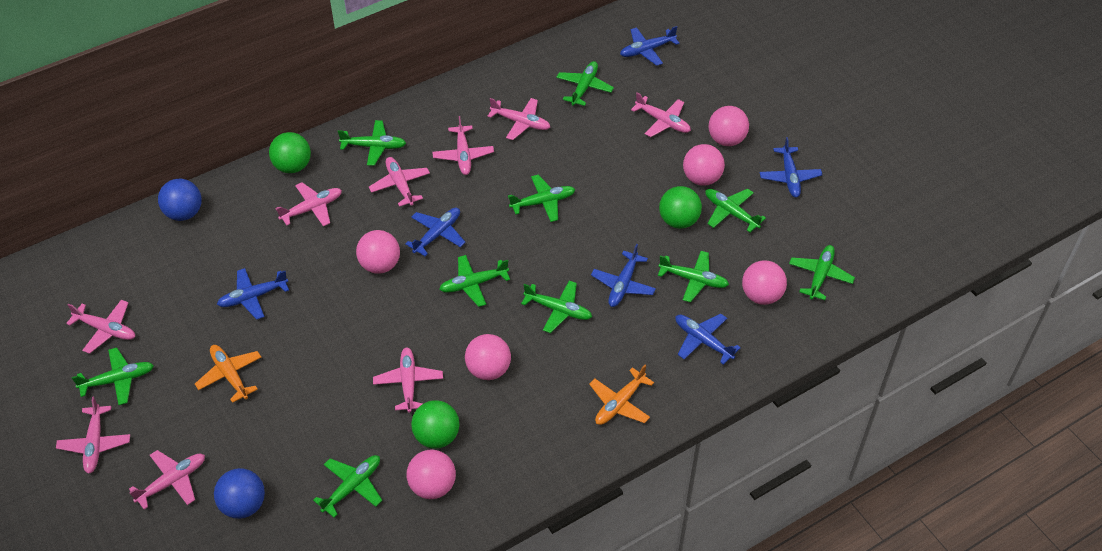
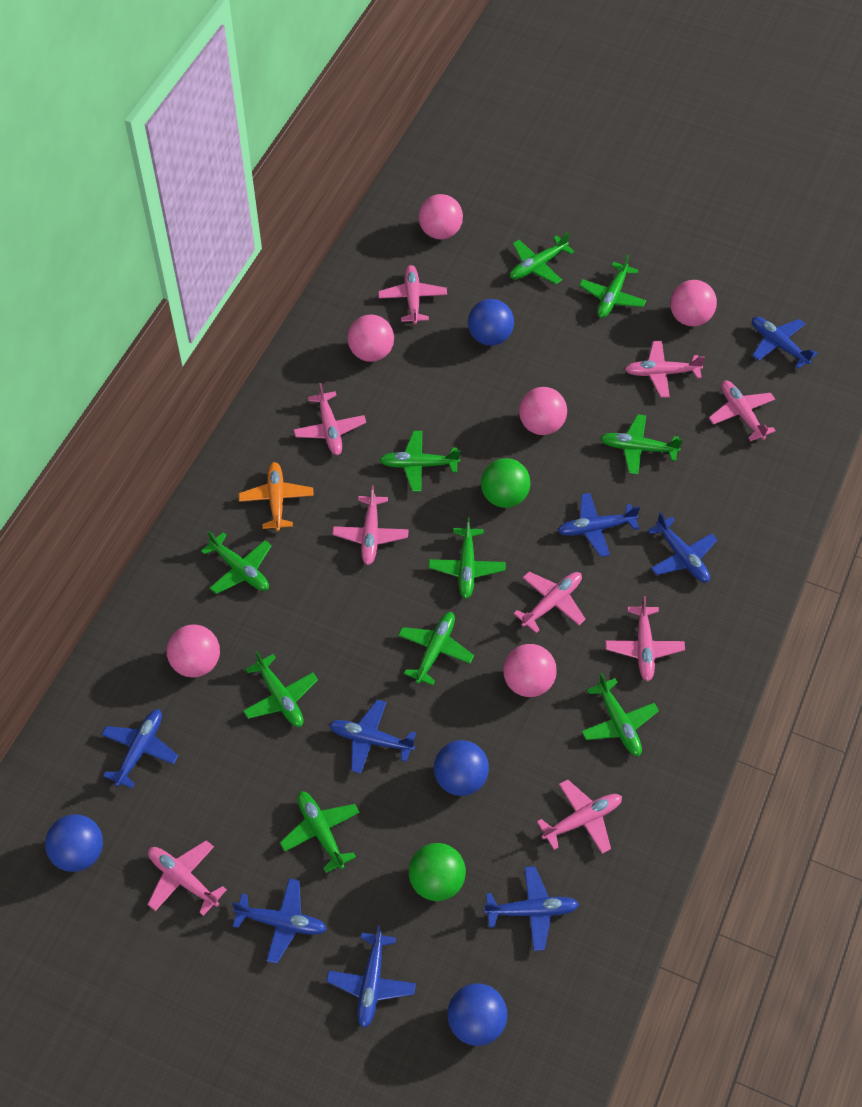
blue ball: 2 -> 4
blue plane: 6 -> 8
green ball: 3 -> 2
orange plane: 2 -> 1

